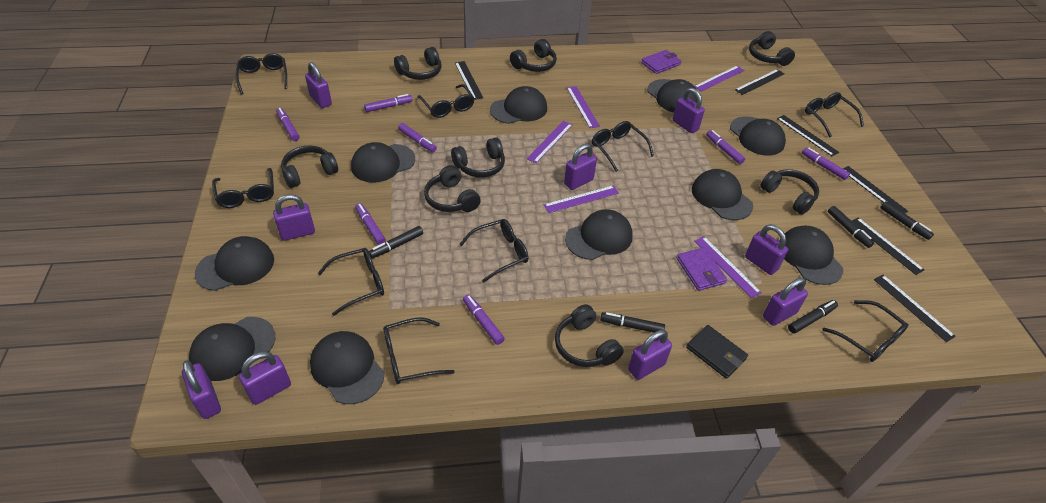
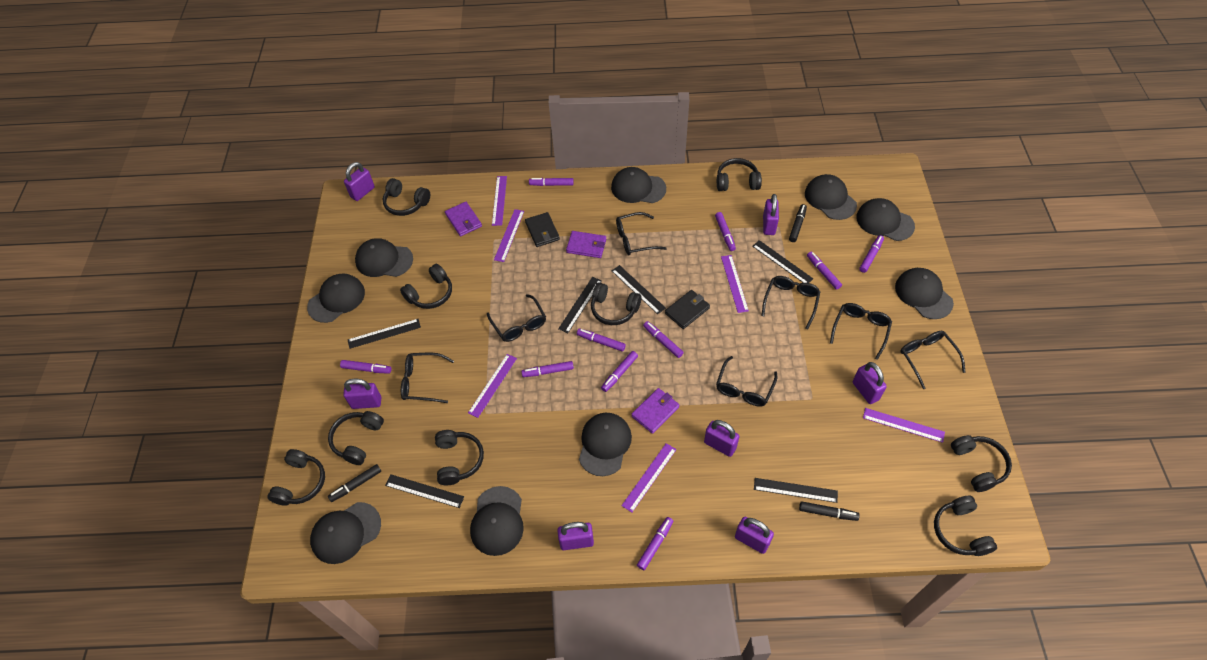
black cap: 10 -> 9
black glasses: 9 -> 7
black headphones: 8 -> 9
black marker: 5 -> 3
black wallet: 1 -> 2
purple marker: 7 -> 10
purple padlock: 9 -> 7
purple ruler: 5 -> 6
purple wallet: 2 -> 3

